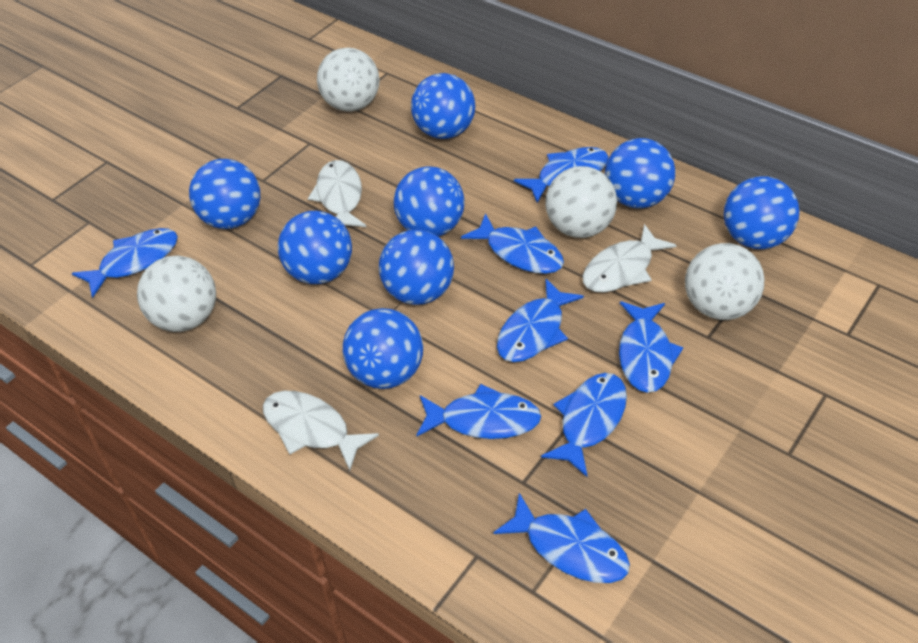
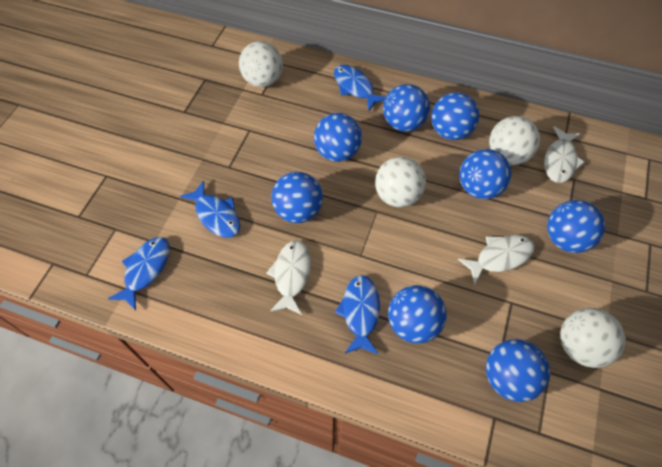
blue fish: 8 -> 4

